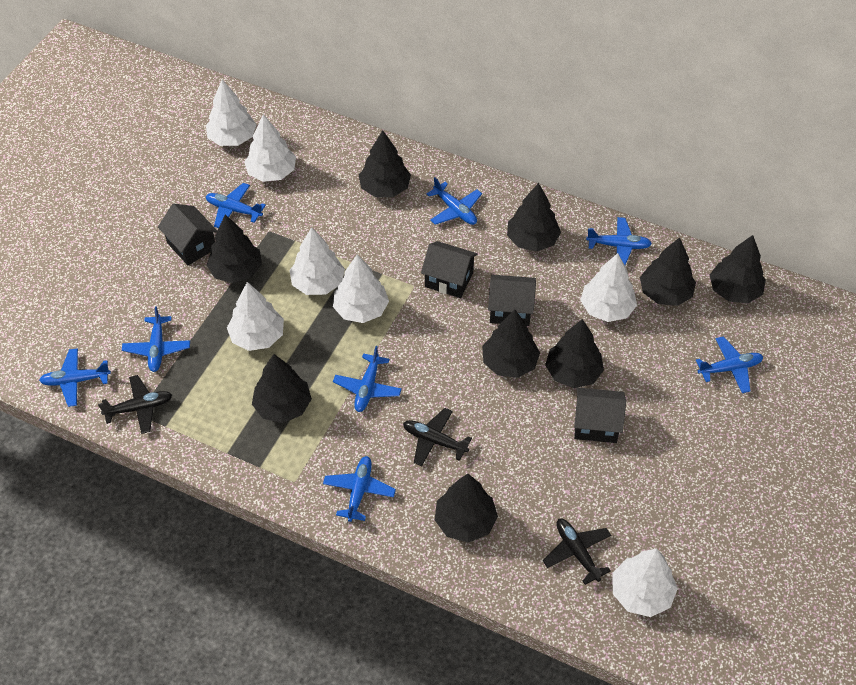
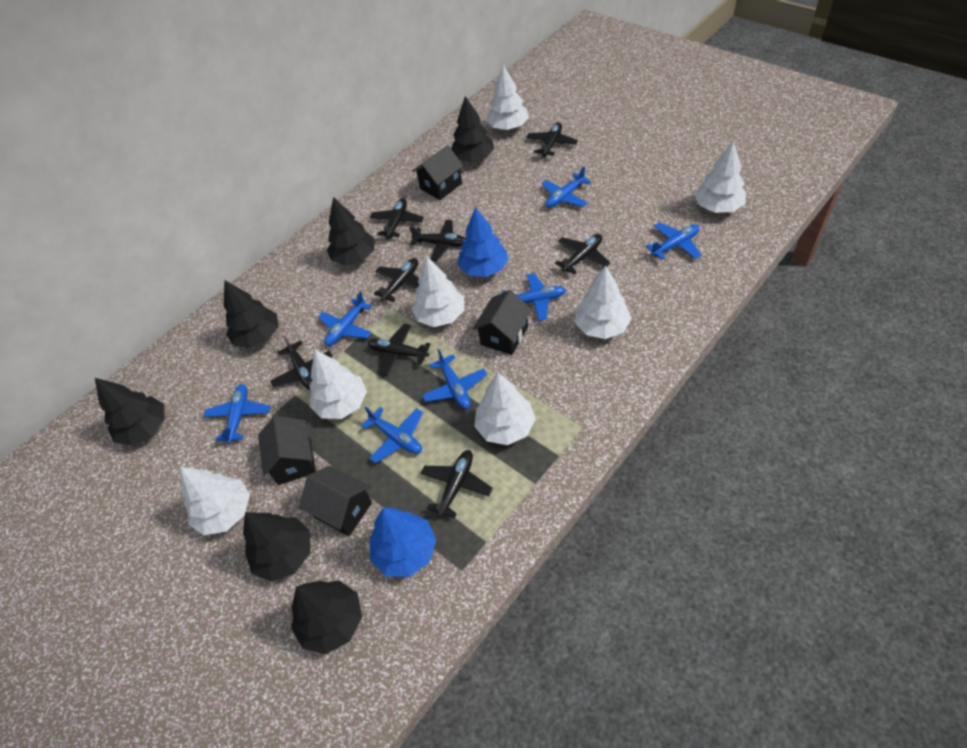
black plane: 3 -> 8
black tree: 9 -> 6
blue plane: 8 -> 7
blue tree: 0 -> 2

